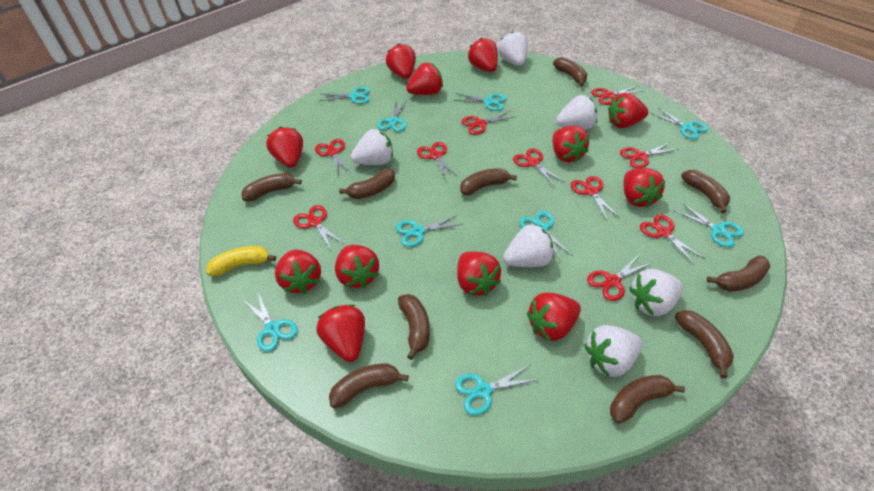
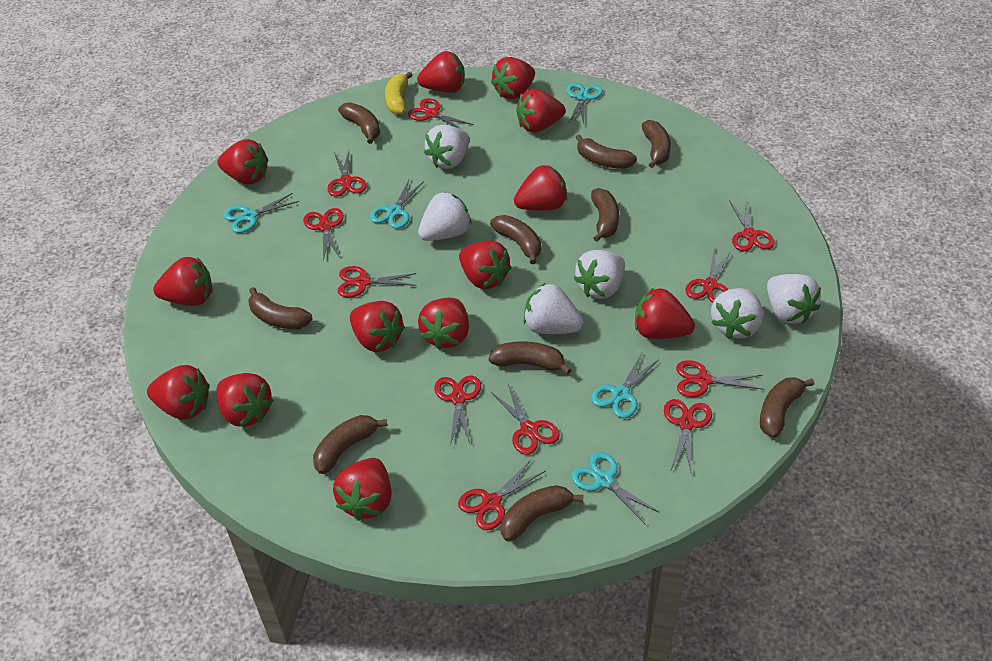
red scissors: 10 -> 11
red strawberry: 12 -> 13
turquoise scissors: 9 -> 5

